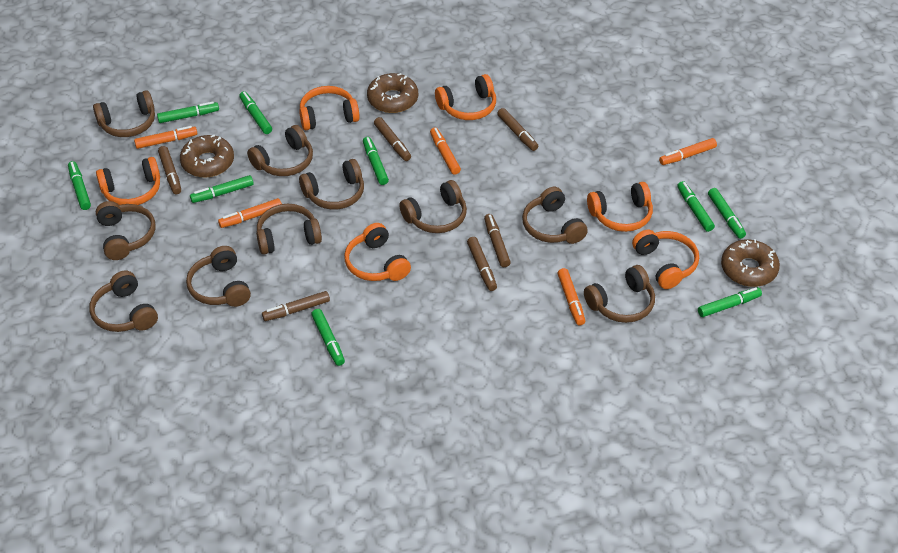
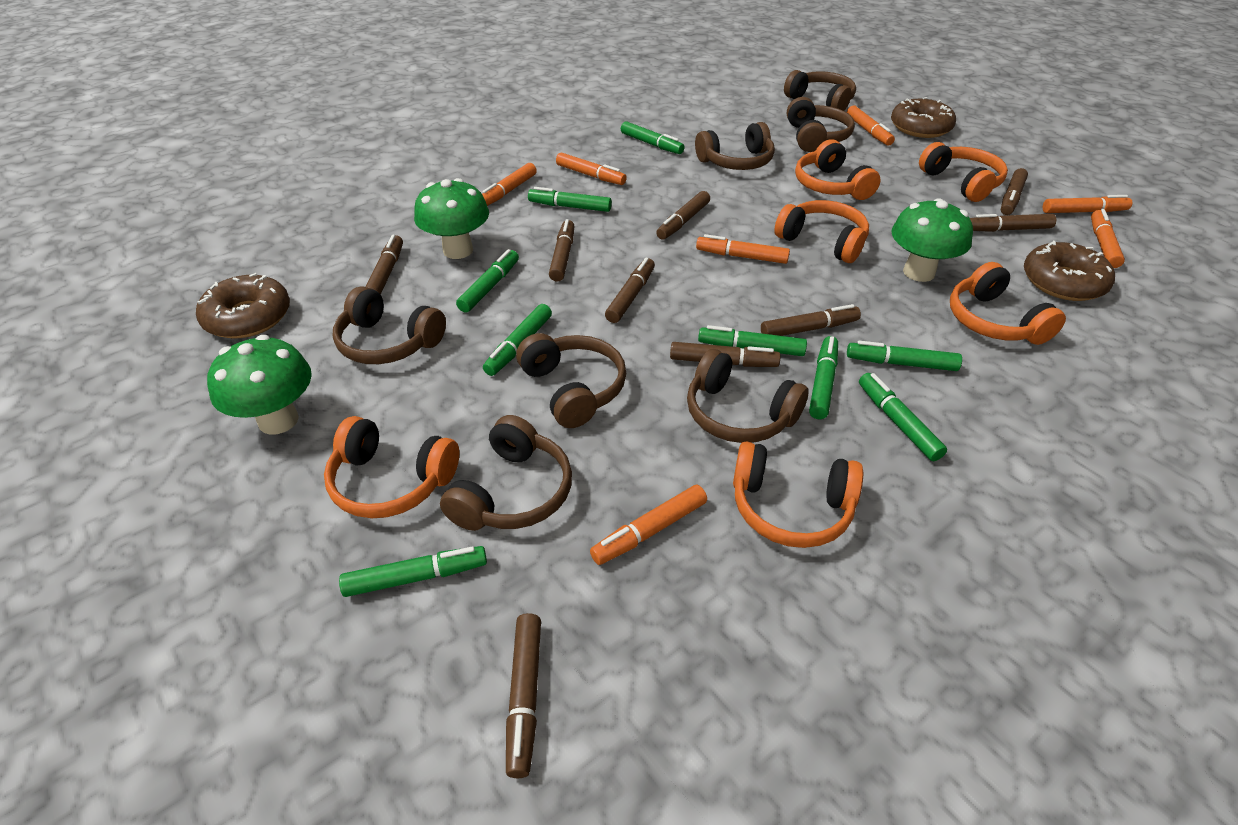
brown headphones: 10 -> 7
brown marker: 6 -> 9
green mushroom: 0 -> 3
orange marker: 5 -> 7

